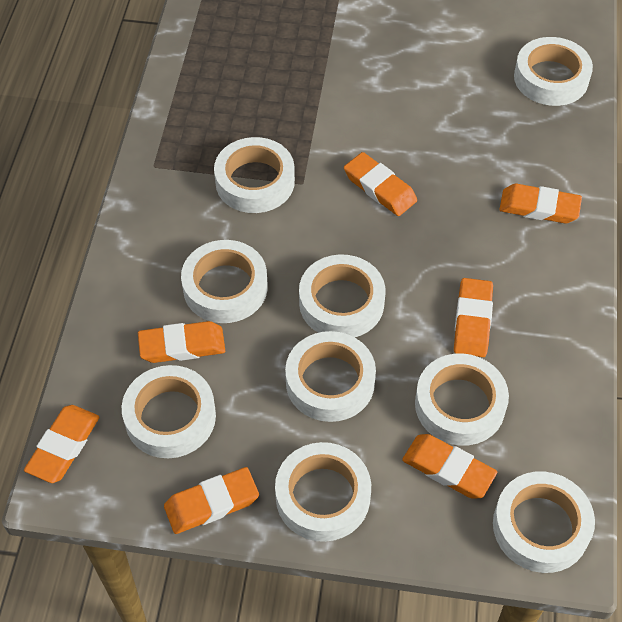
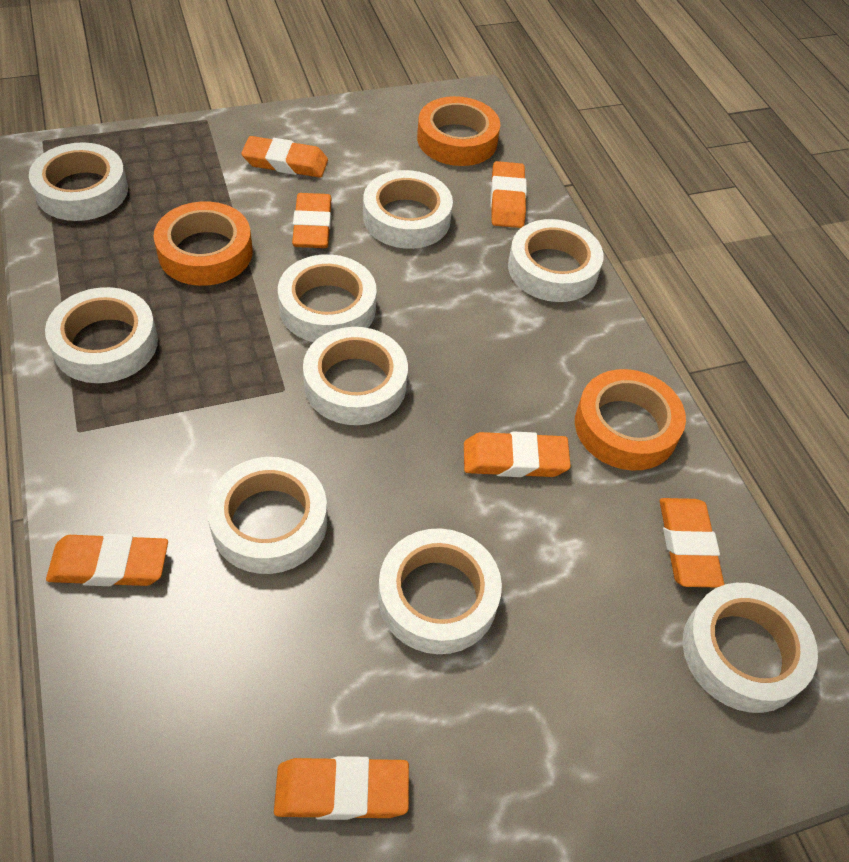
orange tape: 0 -> 3

